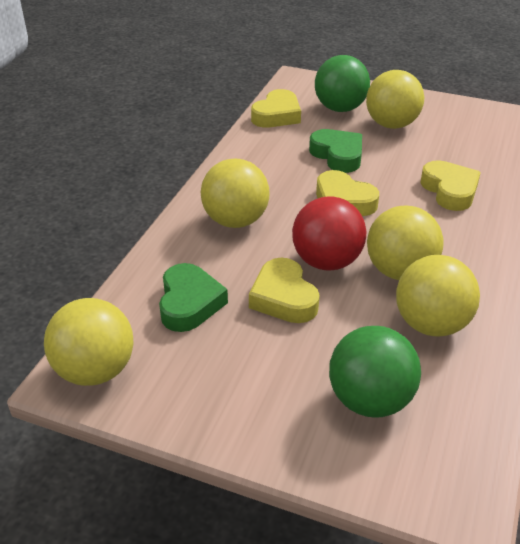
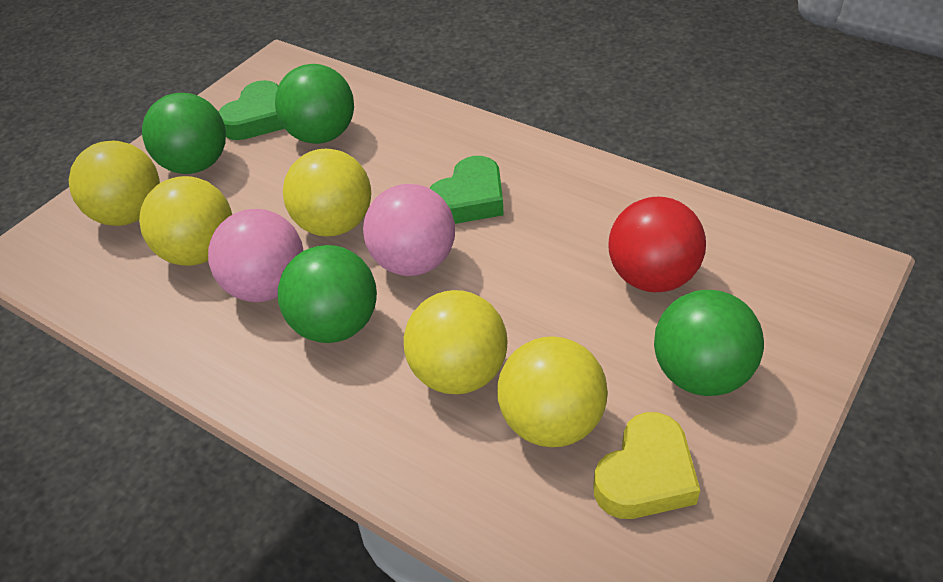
green ball: 2 -> 4
pink ball: 0 -> 2
yellow heart: 4 -> 1

